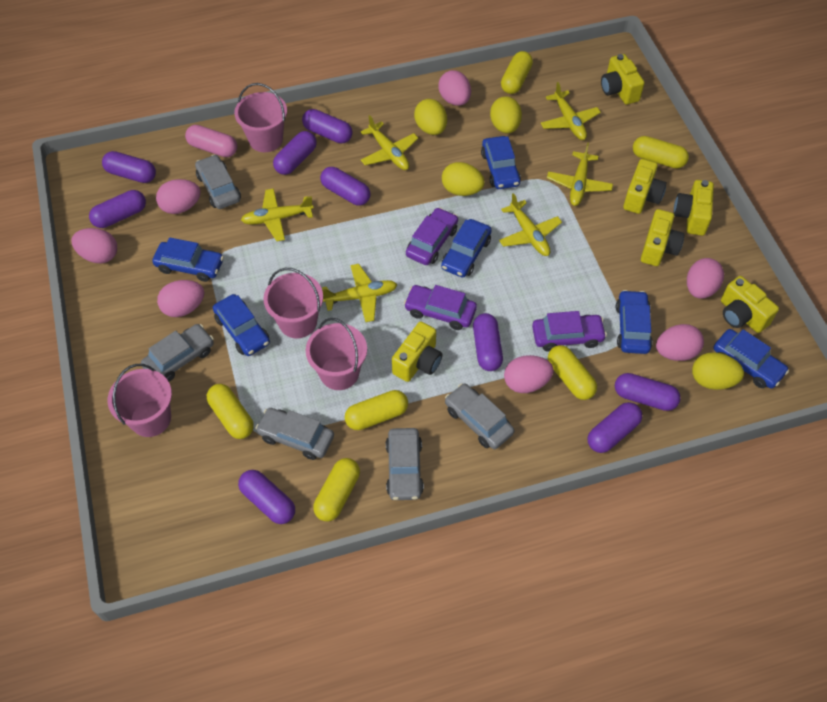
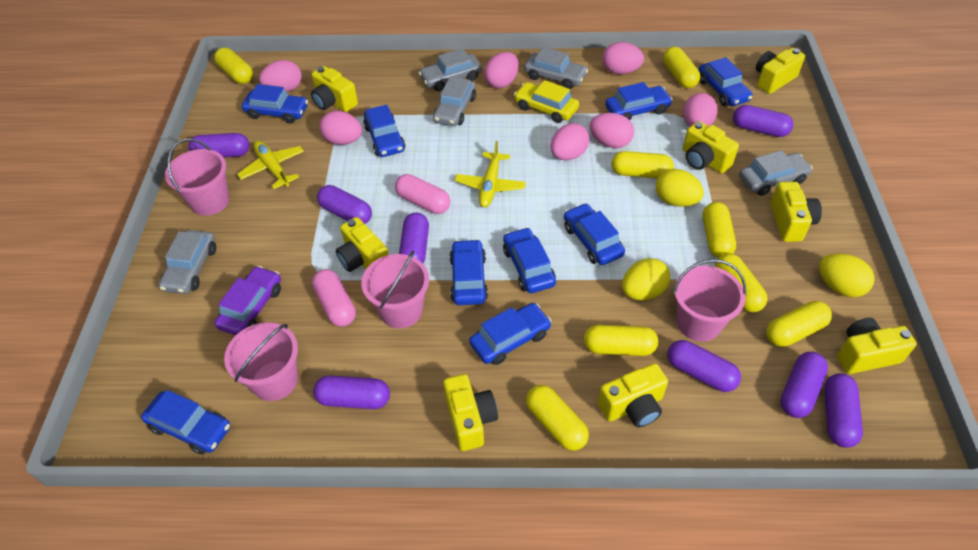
blue car: 6 -> 9
pink capsule: 1 -> 2
purple capsule: 9 -> 8
purple car: 3 -> 1
yellow camera: 6 -> 8
yellow capsule: 6 -> 8
yellow car: 0 -> 1
yellow egg: 4 -> 3
yellow plane: 6 -> 2

